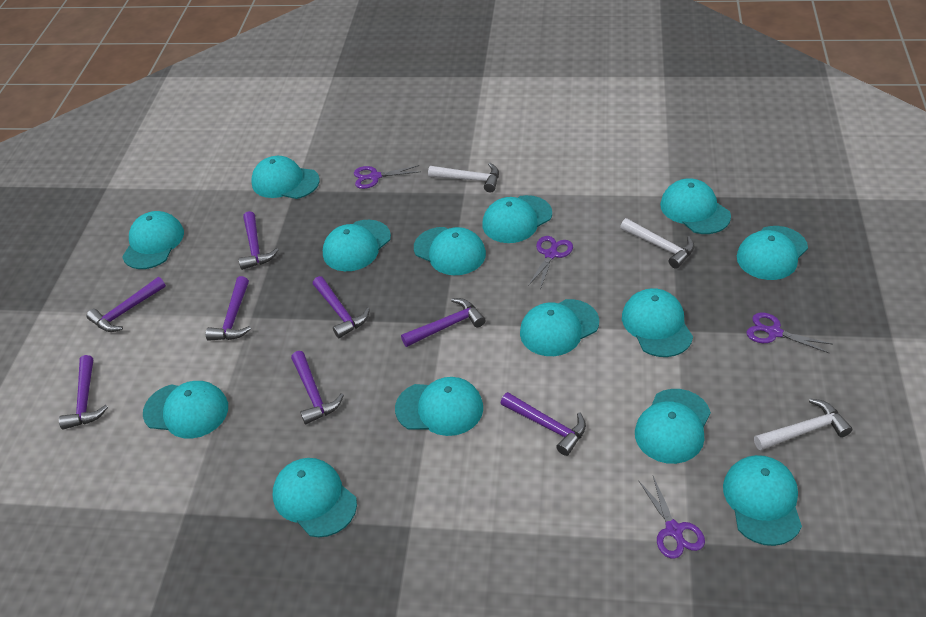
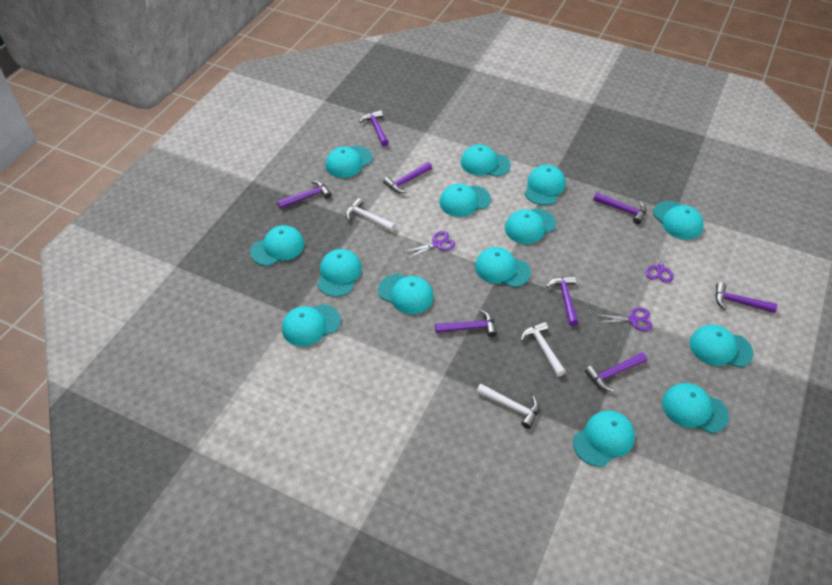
purple scissors: 4 -> 3

